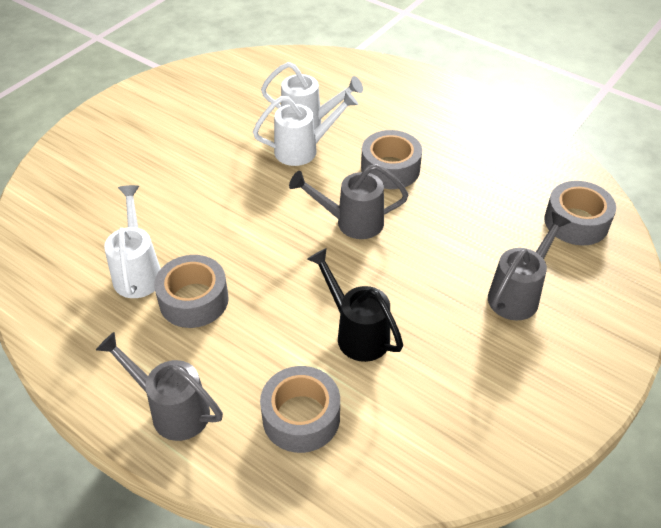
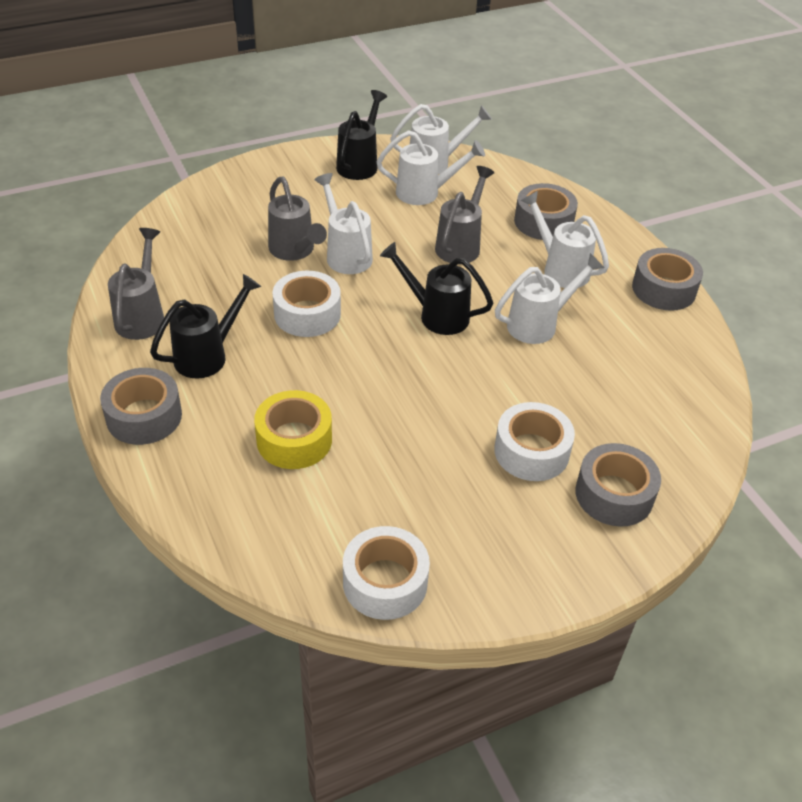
black watering can: 1 -> 3
white tape: 0 -> 3
white watering can: 3 -> 5
yellow tape: 0 -> 1

